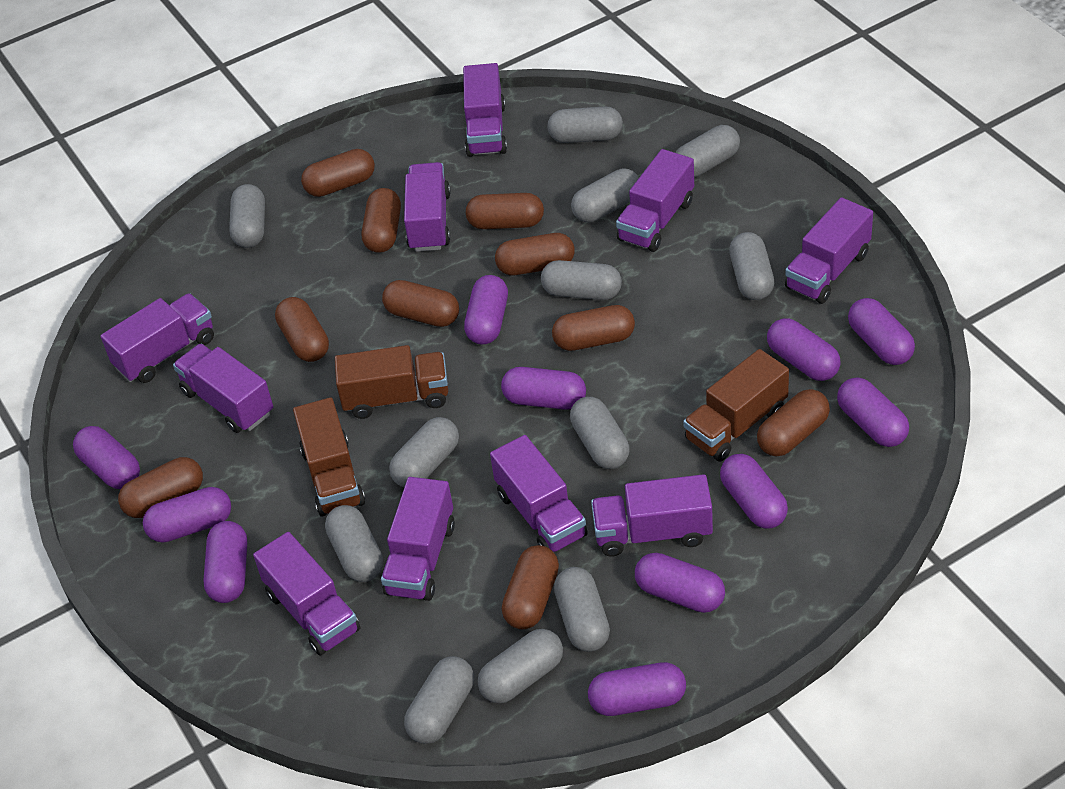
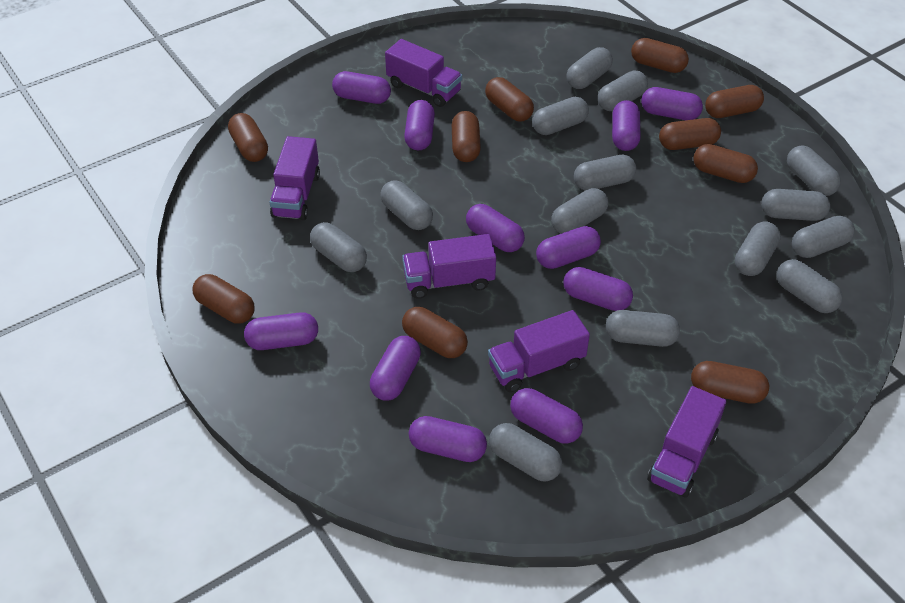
brown truck: 3 -> 0
grey capsule: 12 -> 14
purple truck: 10 -> 5

